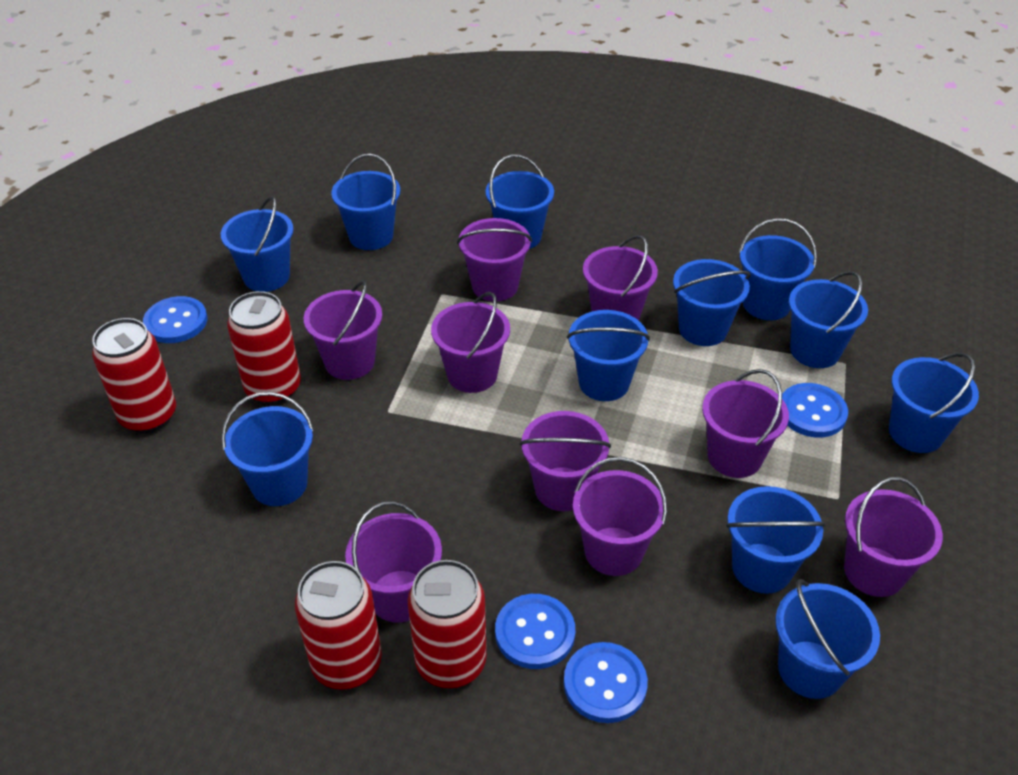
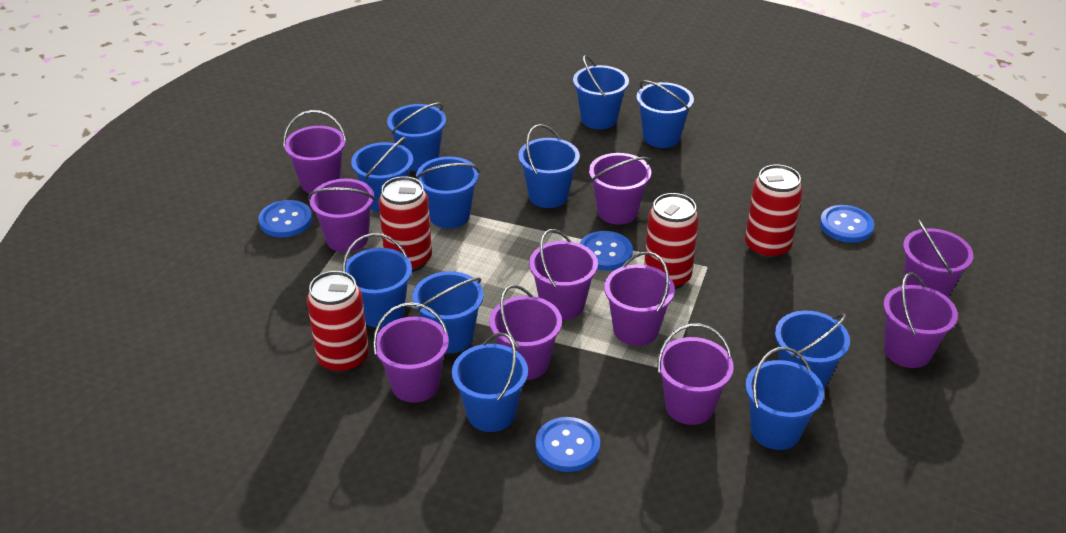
purple bucket: 9 -> 10

